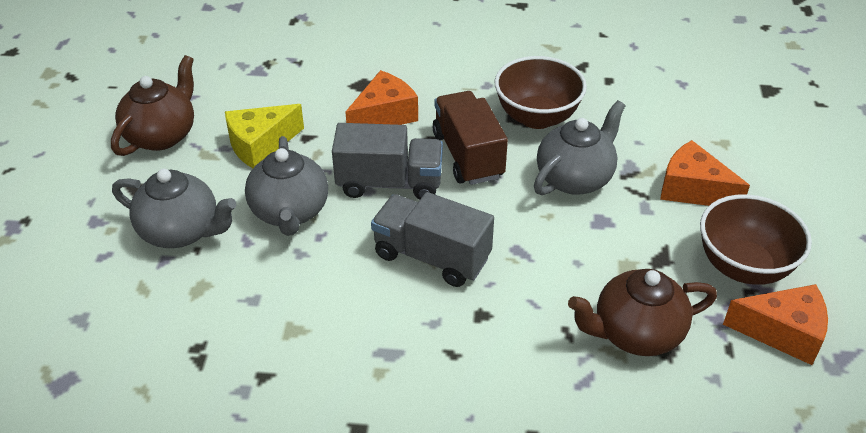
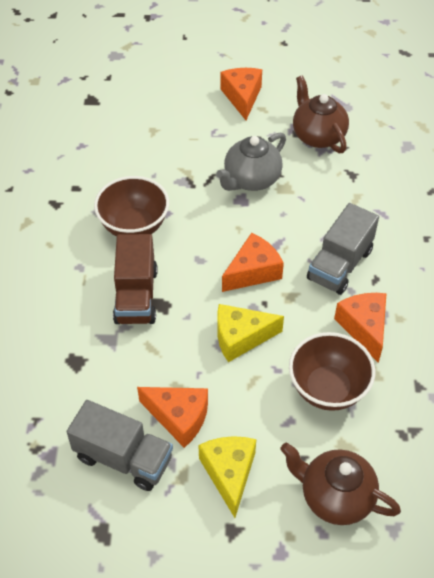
grey teapot: 3 -> 1
orange cheese: 3 -> 4
yellow cheese: 1 -> 2

